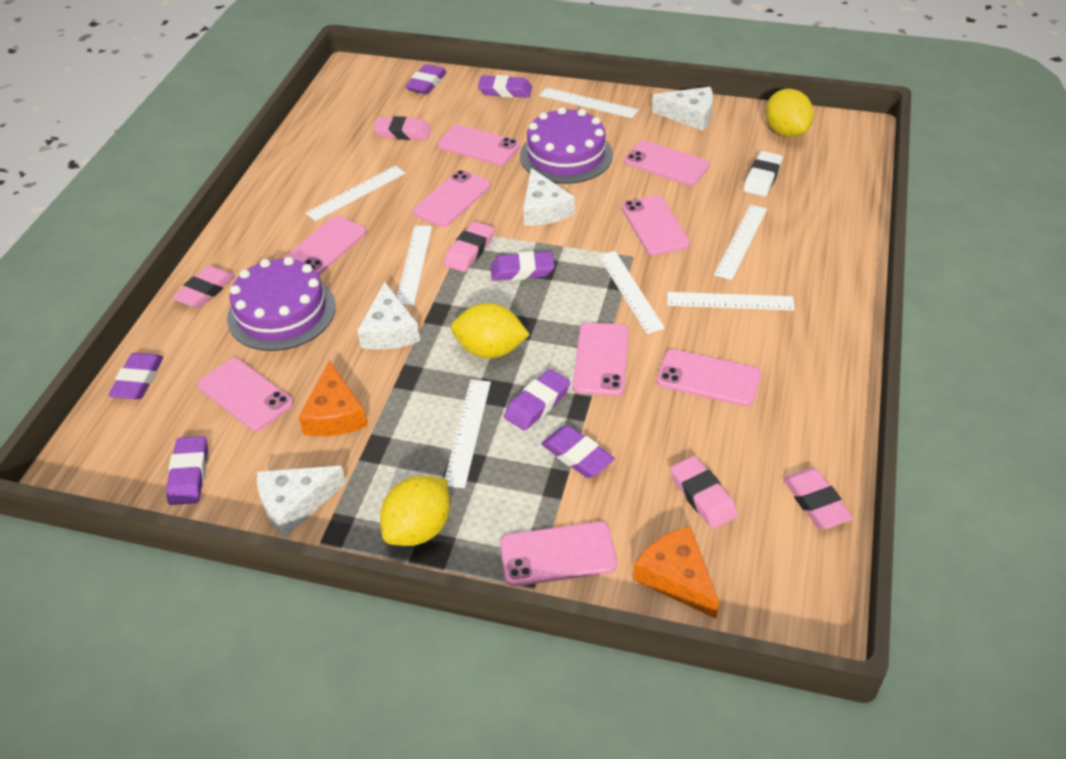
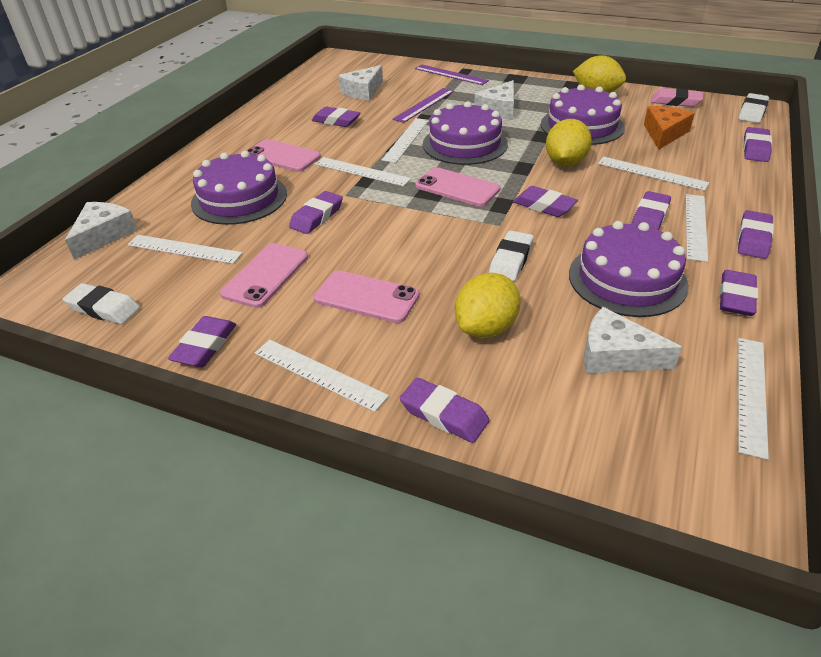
orange cheese: 2 -> 1
pink eraser: 5 -> 1
pink phone: 9 -> 4
purple cake: 2 -> 4
purple eraser: 7 -> 9
purple ruler: 0 -> 2
white eraser: 1 -> 3

